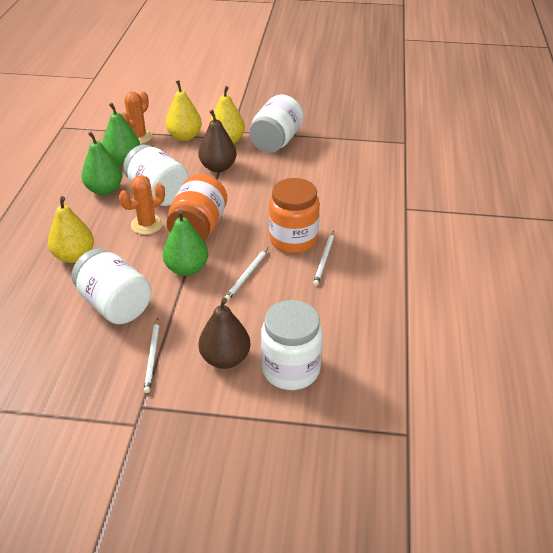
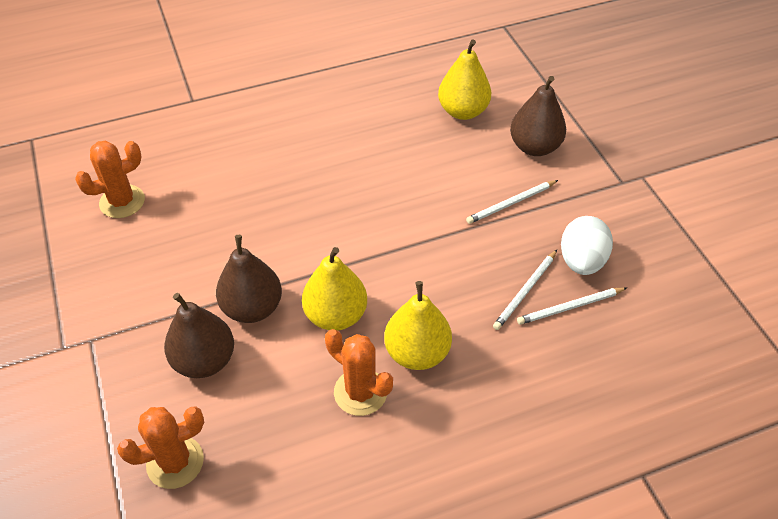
brown pear: 2 -> 3
green pear: 3 -> 0
orange cactus: 2 -> 3
orange jar: 2 -> 0
white egg: 0 -> 1
white jar: 4 -> 0

